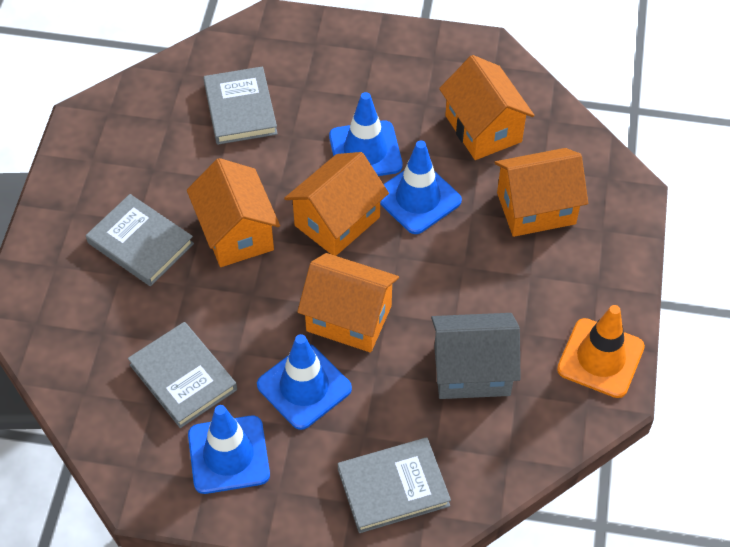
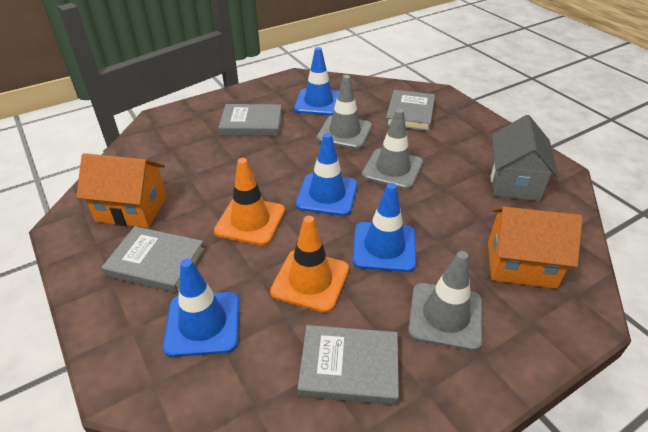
grey traffic cone: 0 -> 3
orange house: 5 -> 2
orange traffic cone: 1 -> 2

